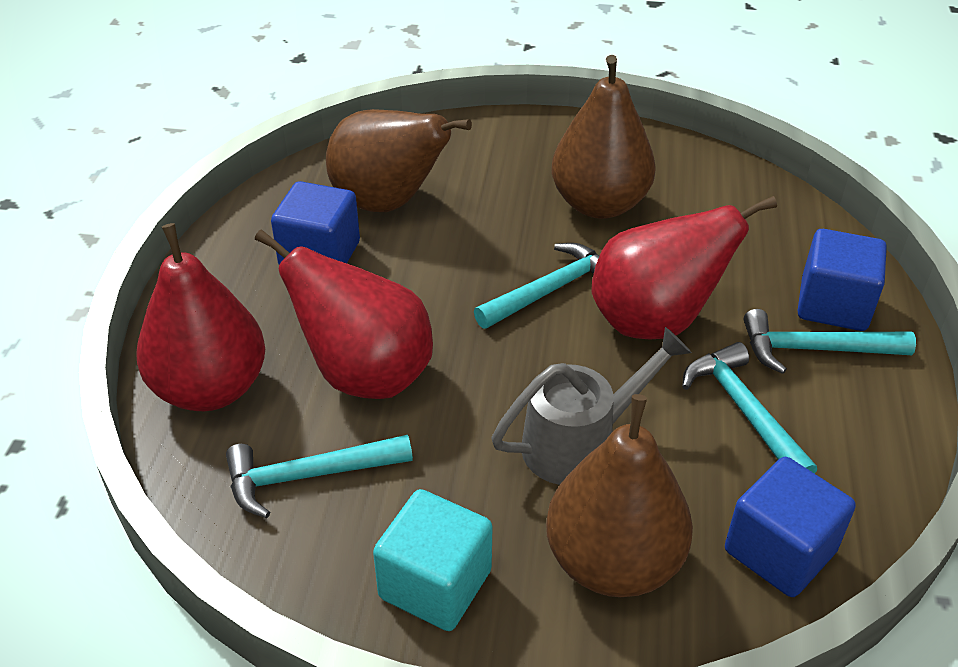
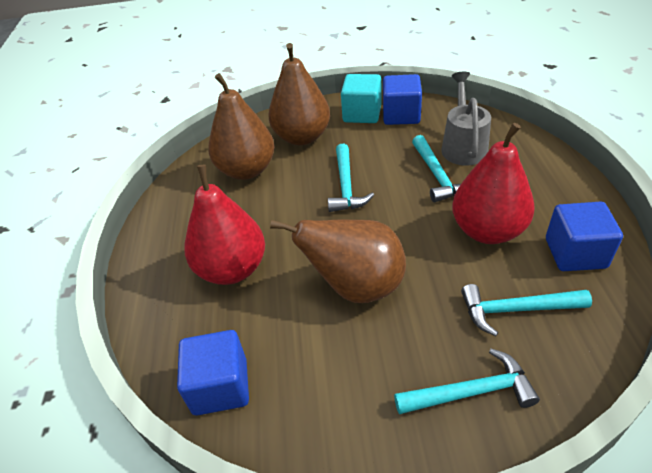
red pear: 3 -> 2

